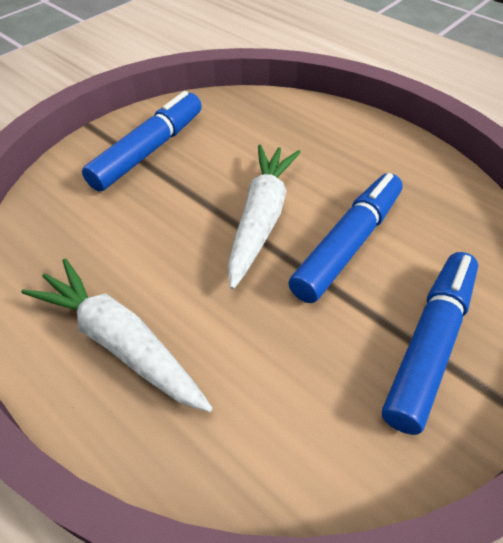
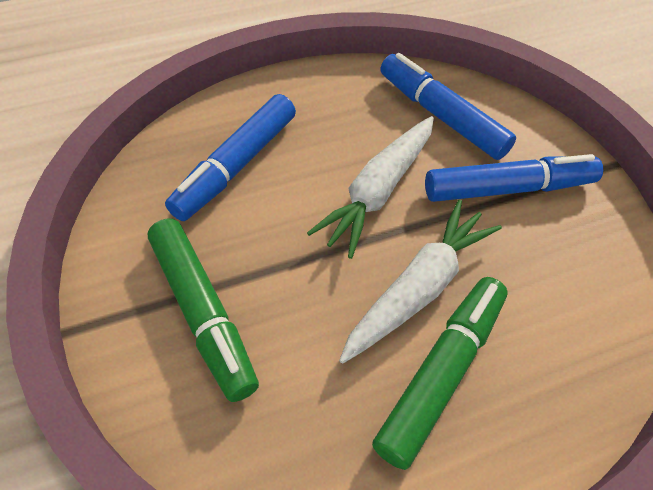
green marker: 0 -> 2

